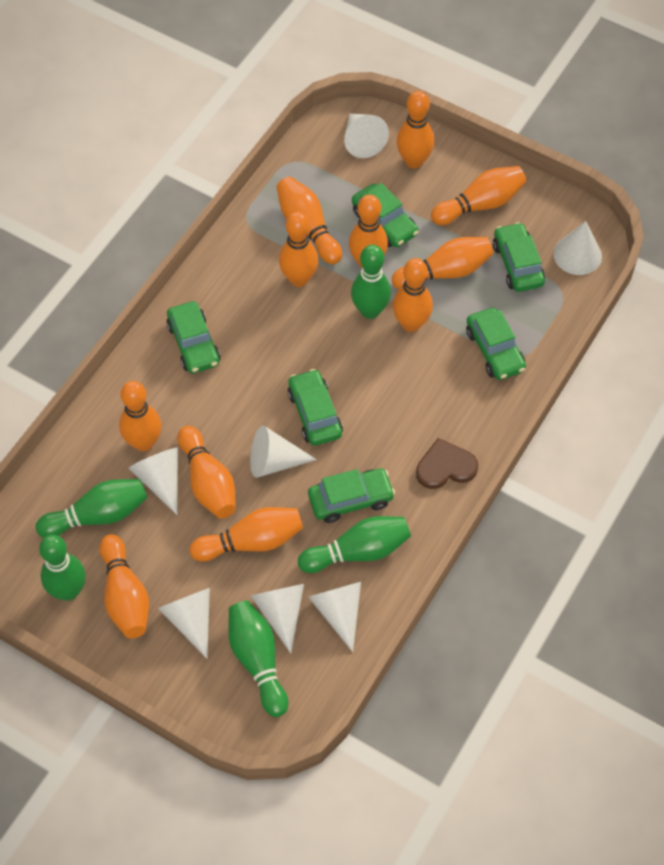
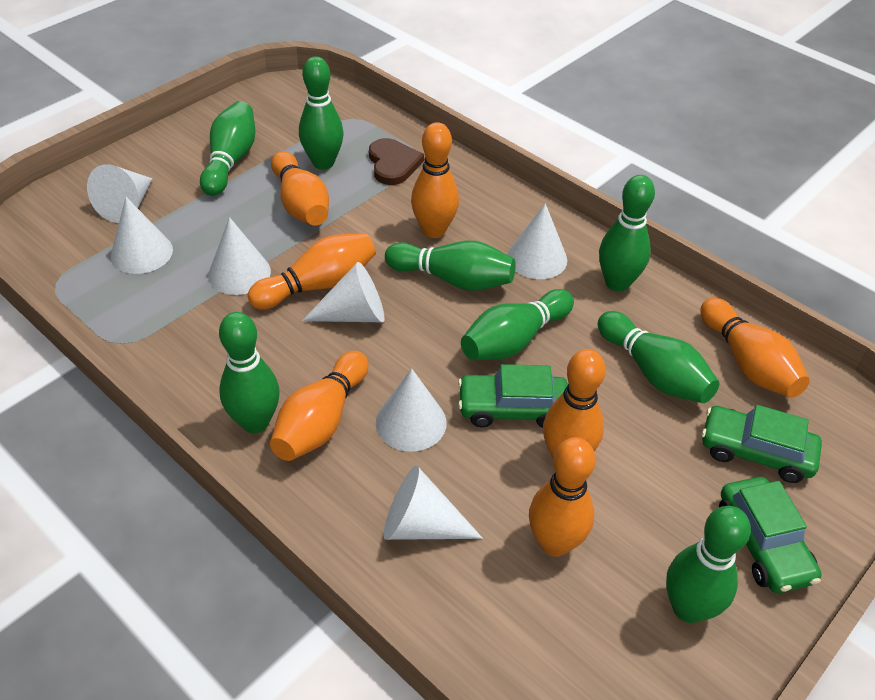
green bowling pin: 5 -> 8
green car: 6 -> 3
orange bowling pin: 11 -> 7

